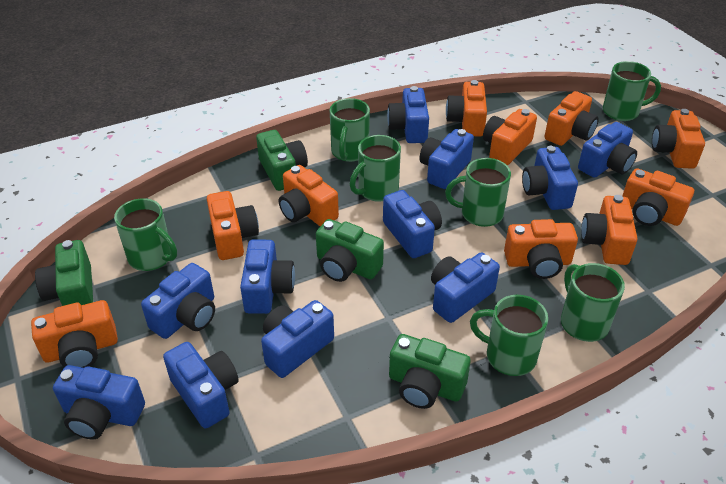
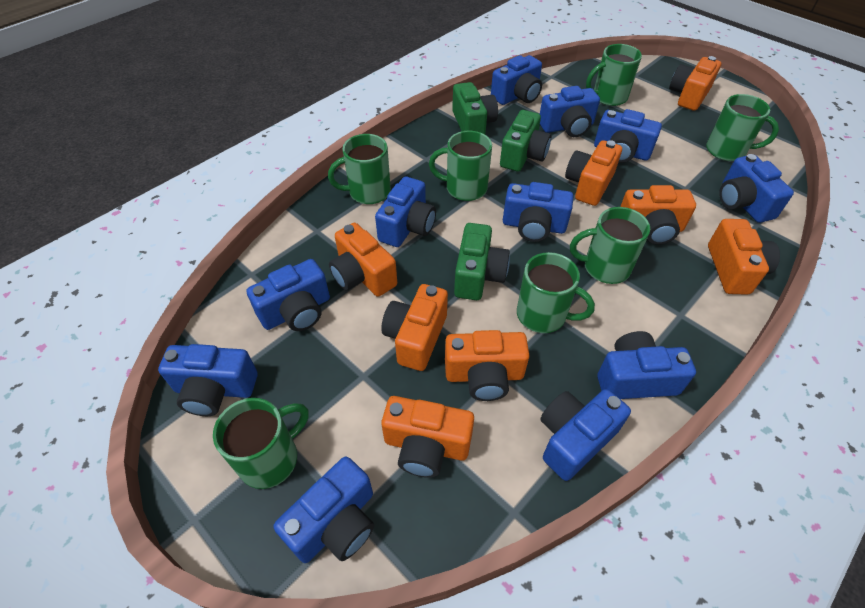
green camera: 4 -> 3
orange camera: 10 -> 8

